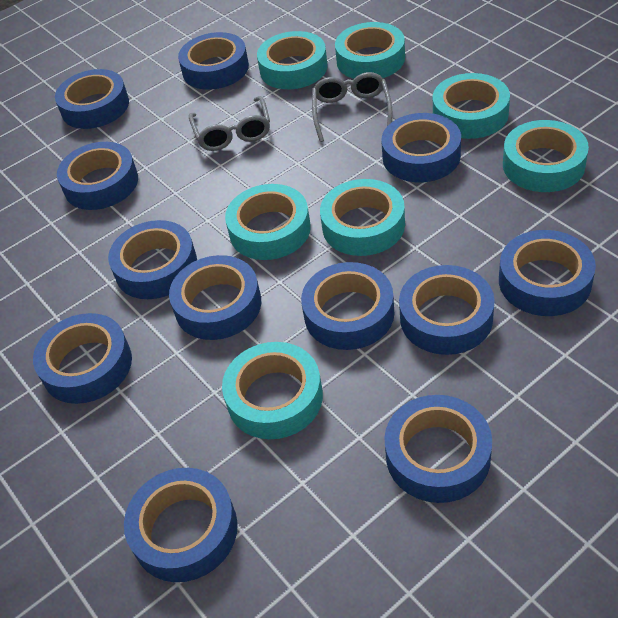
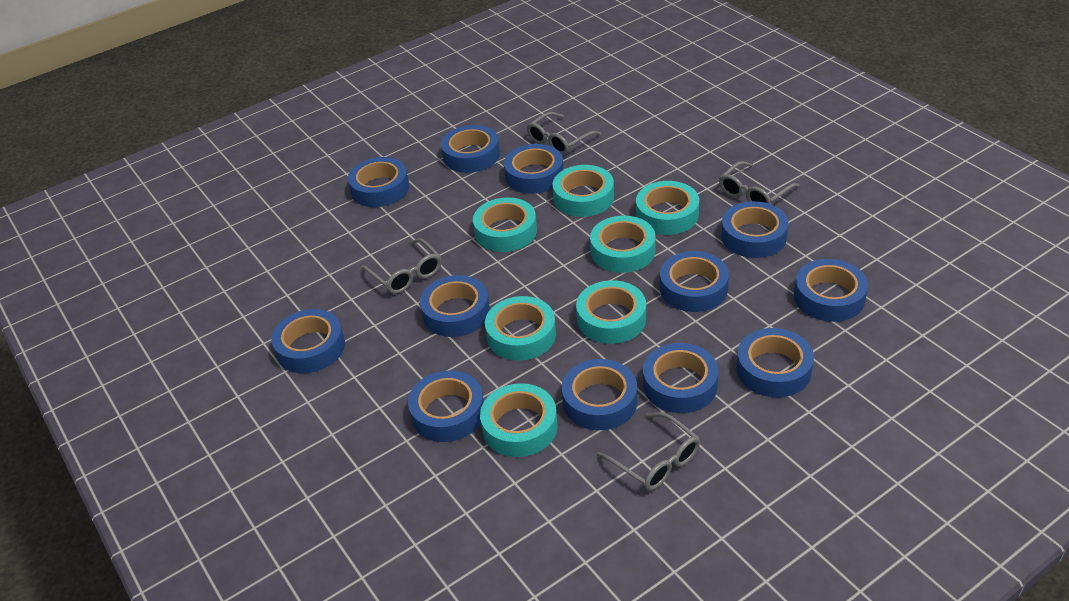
grey glasses: 2 -> 4

